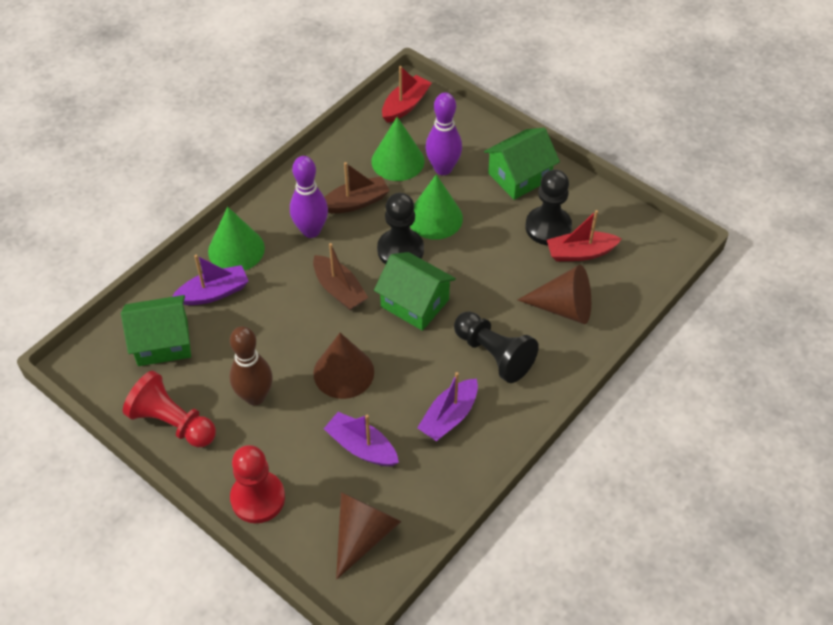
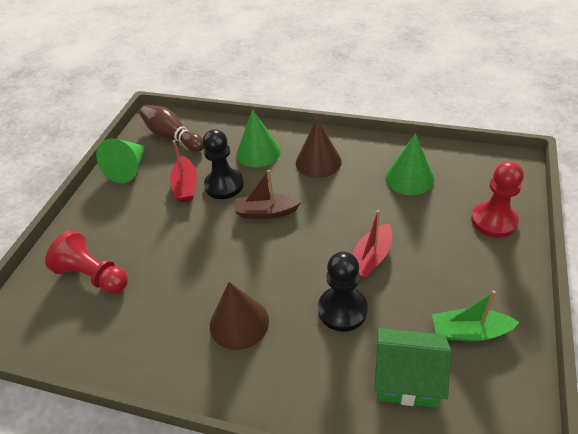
black pawn: 3 -> 2
brown boat: 2 -> 1
brown cone: 3 -> 2
green boat: 0 -> 1
green house: 3 -> 1
purple boat: 3 -> 0
purple bowling pin: 2 -> 0

